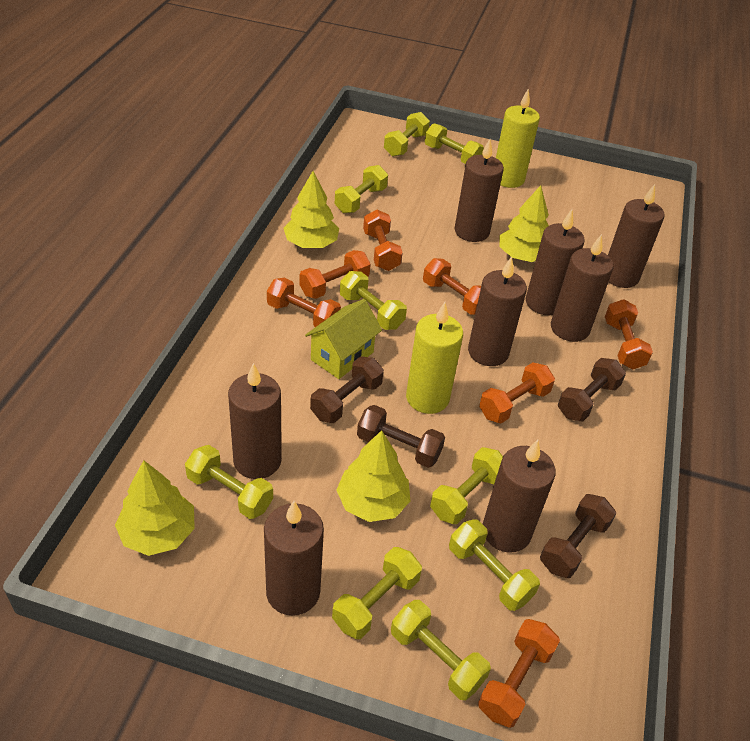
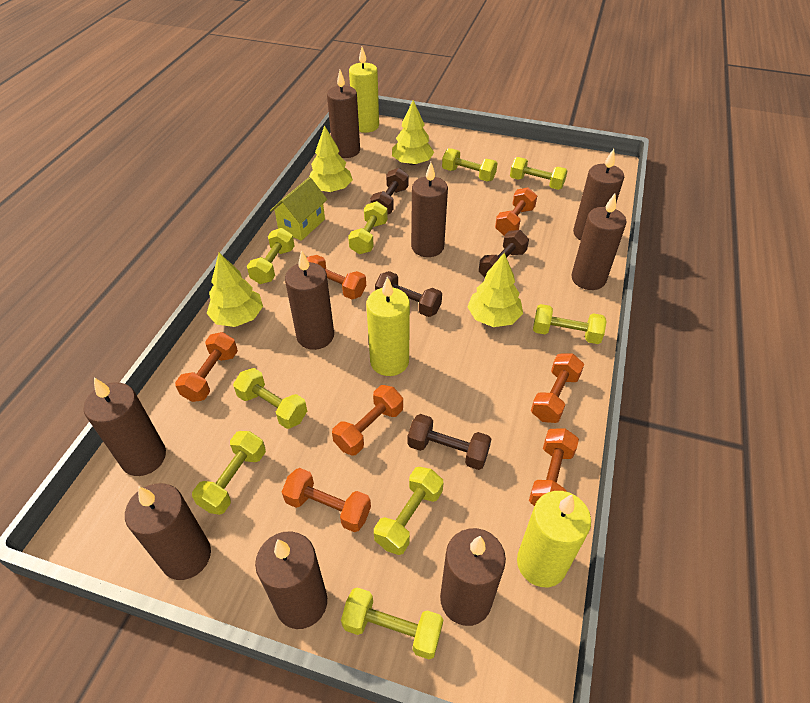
brown candle: 8 -> 9
yellow candle: 2 -> 3

